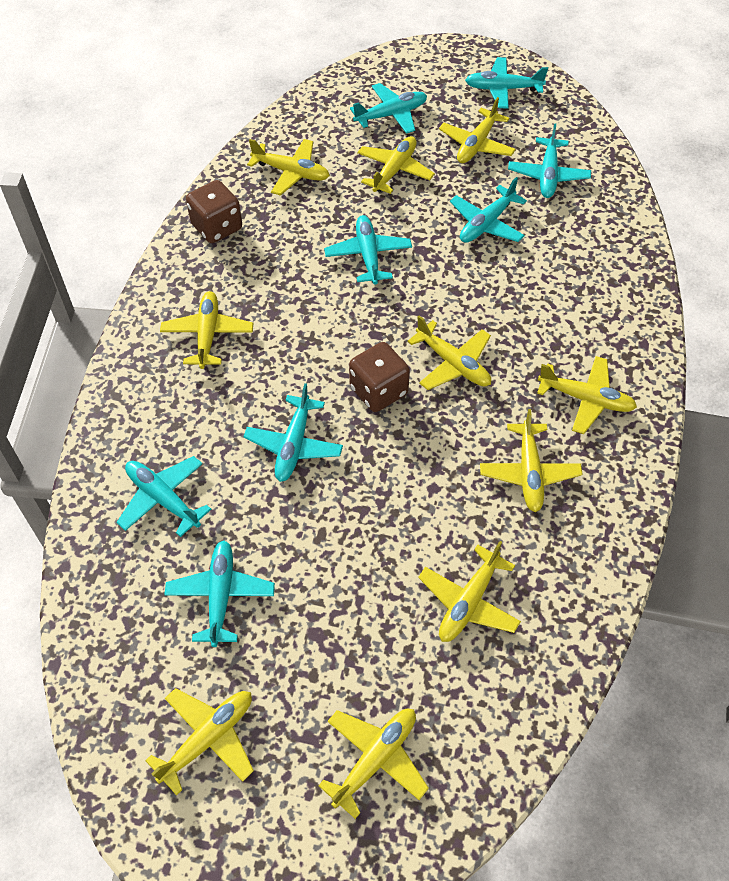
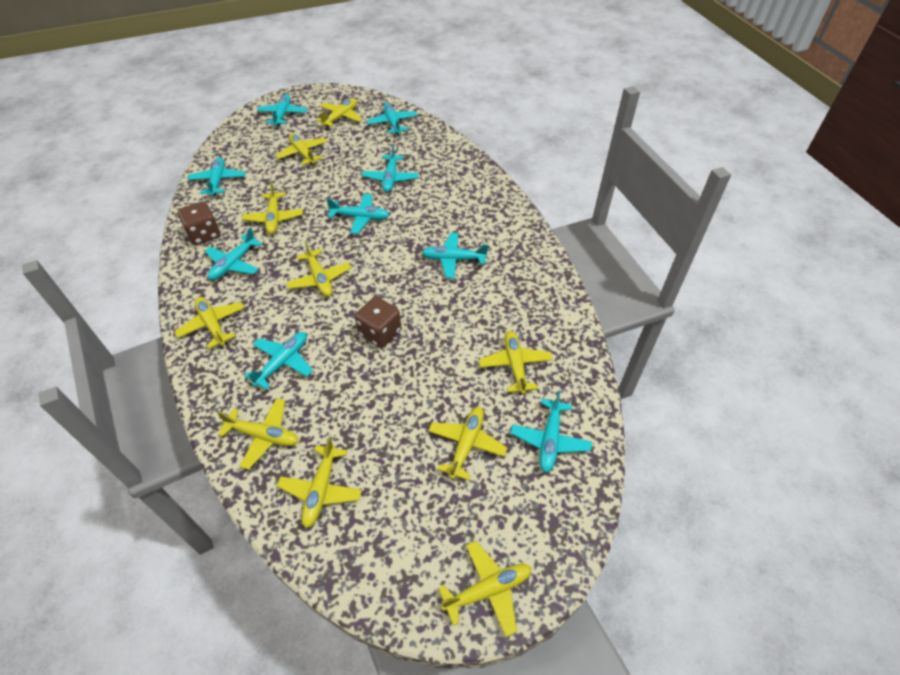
turquoise plane: 8 -> 9

